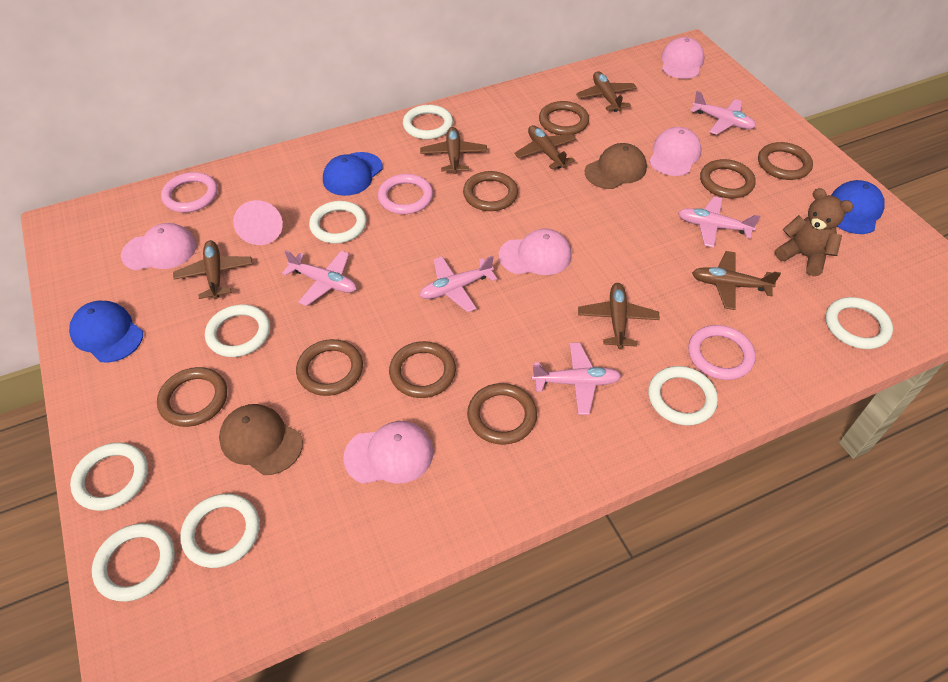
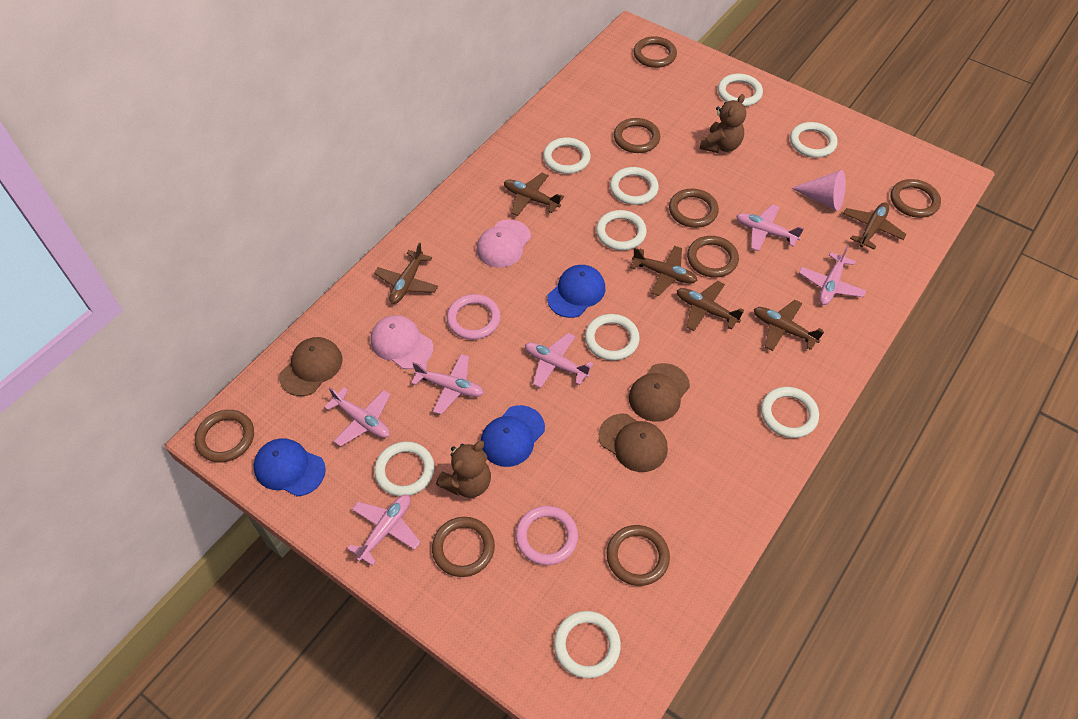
brown cap: 2 -> 3
brown teddy bear: 1 -> 2
pink cap: 5 -> 2
pink plane: 5 -> 6
pink ring: 3 -> 2
white ring: 8 -> 9

